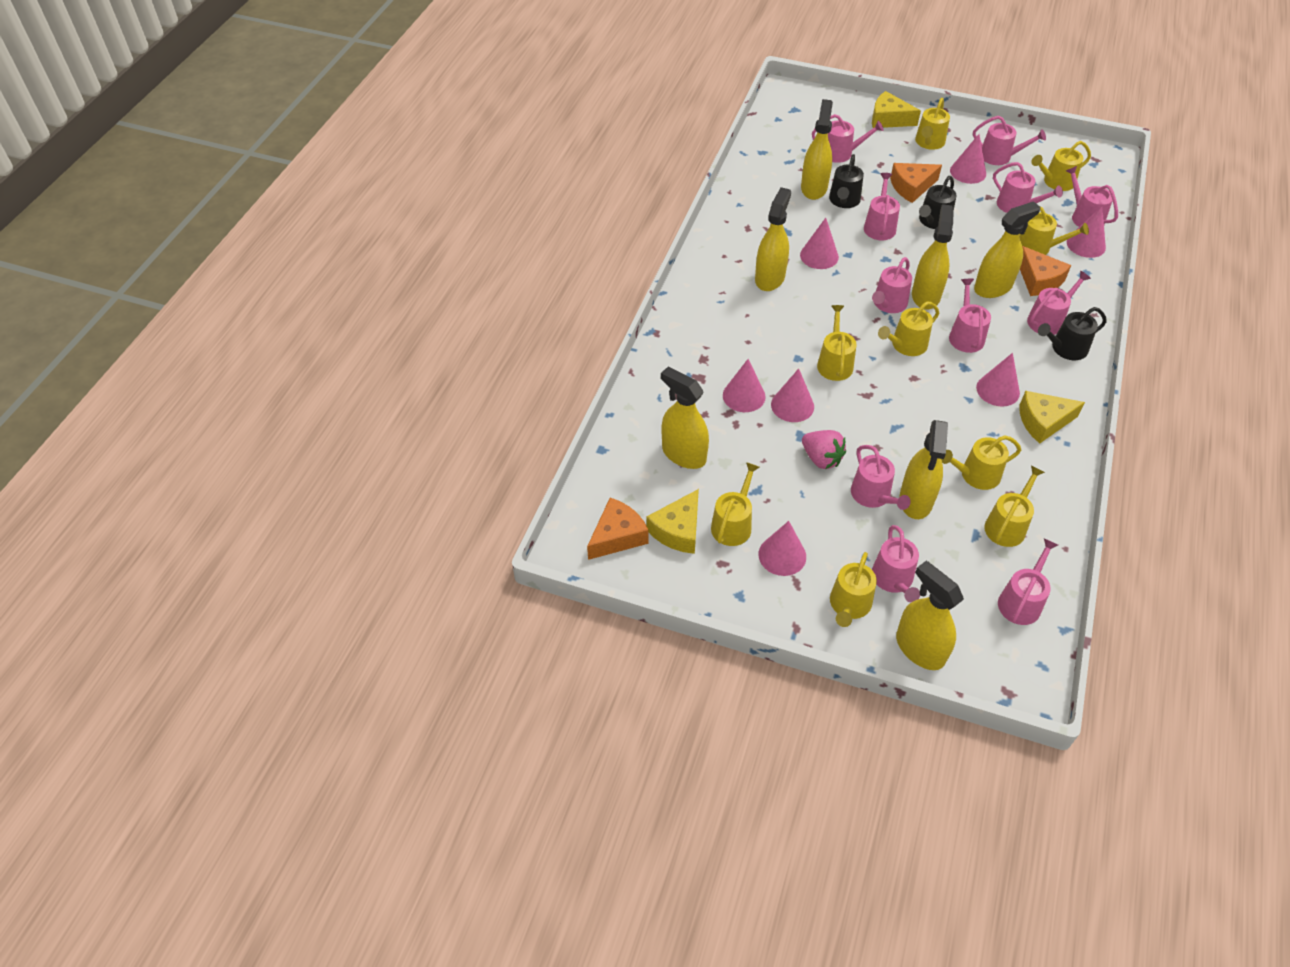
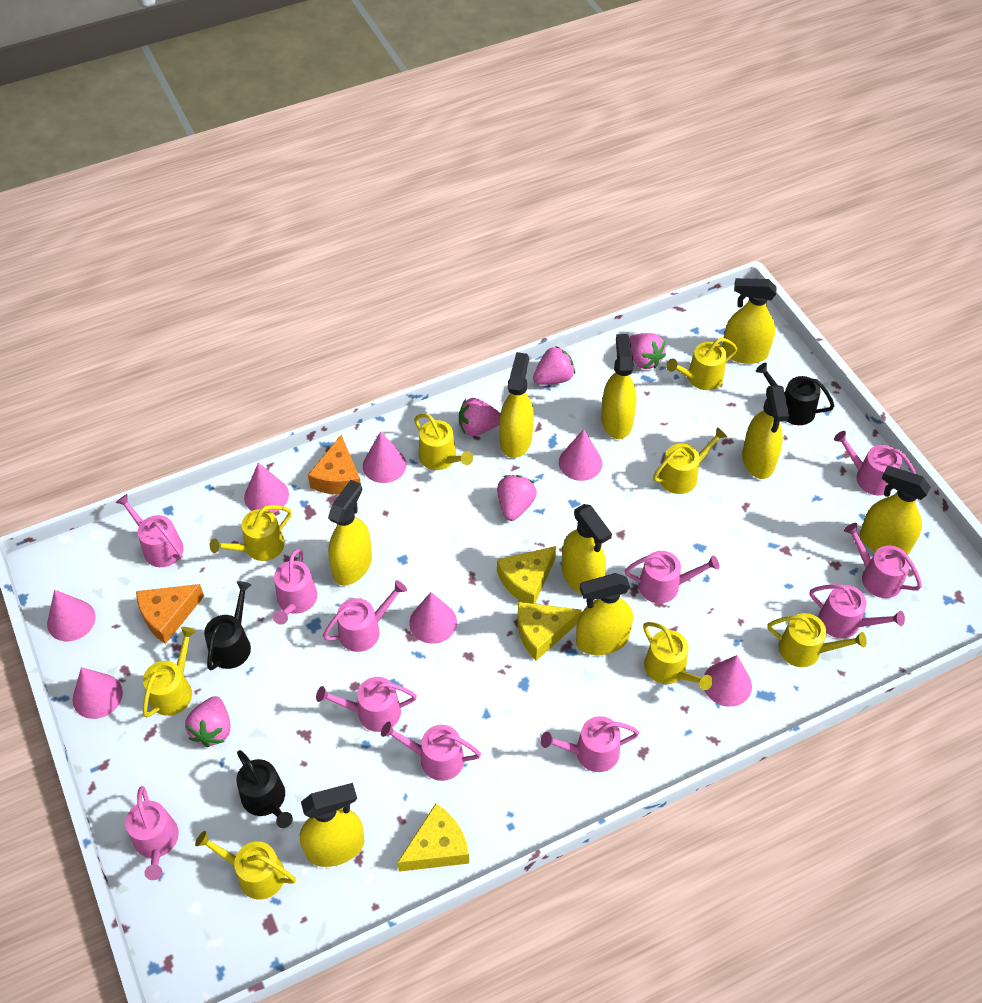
orange cheese: 3 -> 2
pink strawberry: 1 -> 5
yellow spray bottle: 7 -> 9
yellow watering can: 9 -> 8

